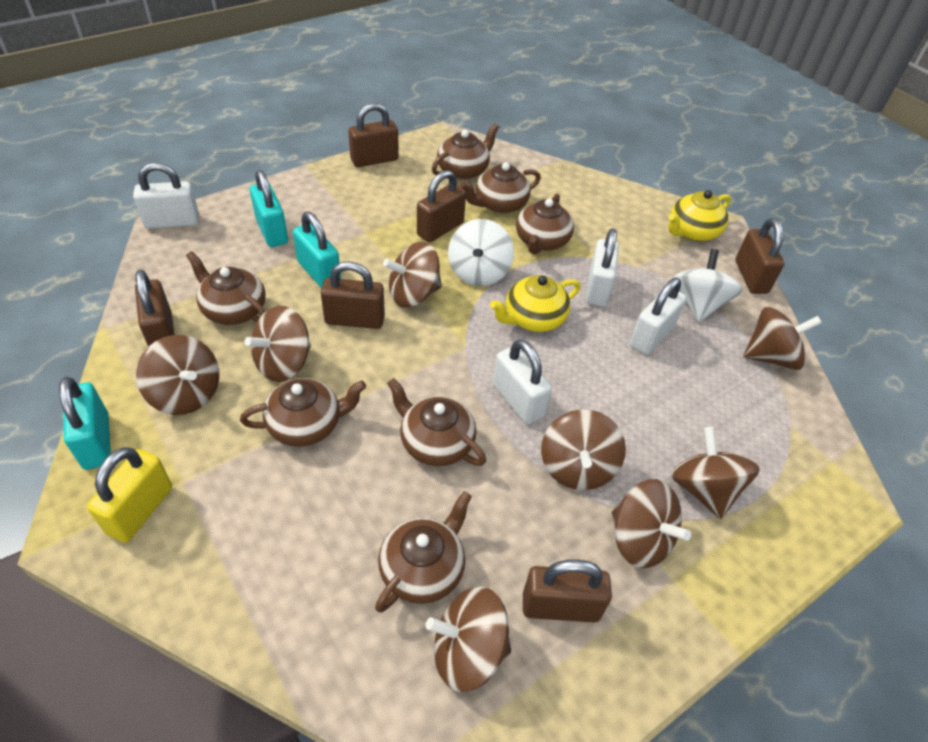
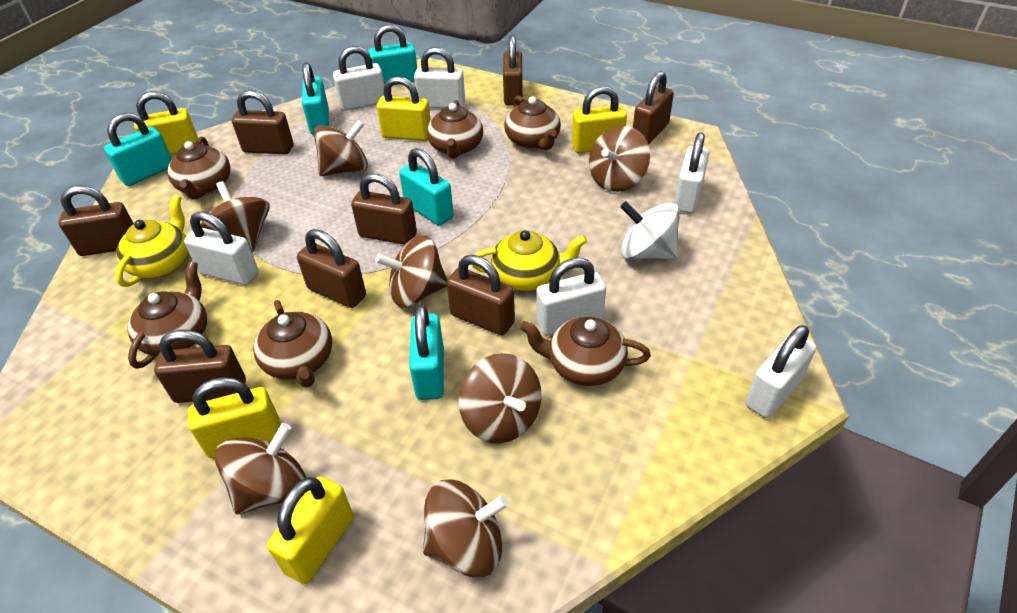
brown padlock: 6 -> 8
brown spinning top: 8 -> 7
brown teapot: 7 -> 6
turquoise padlock: 3 -> 5
white padlock: 4 -> 6
white spinning top: 2 -> 1
yellow padlock: 1 -> 5

